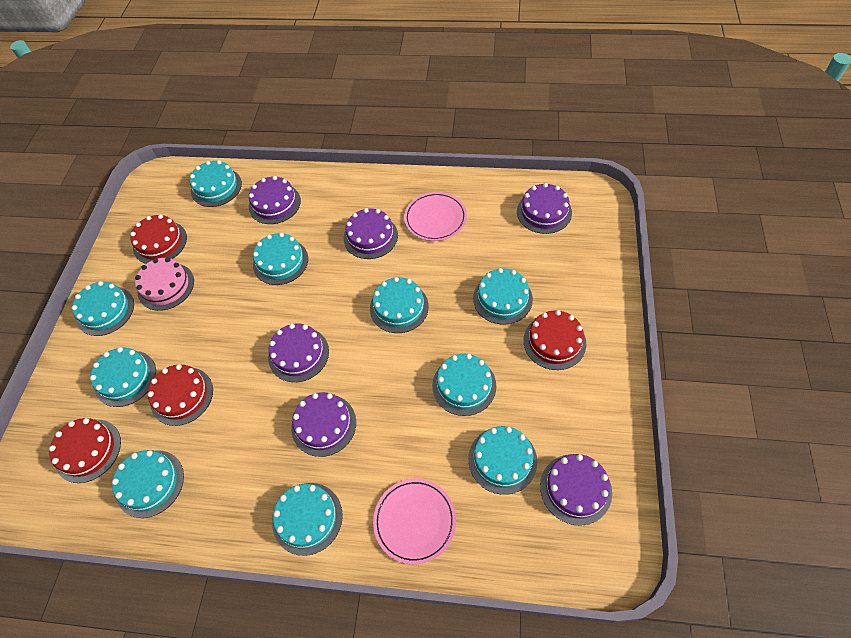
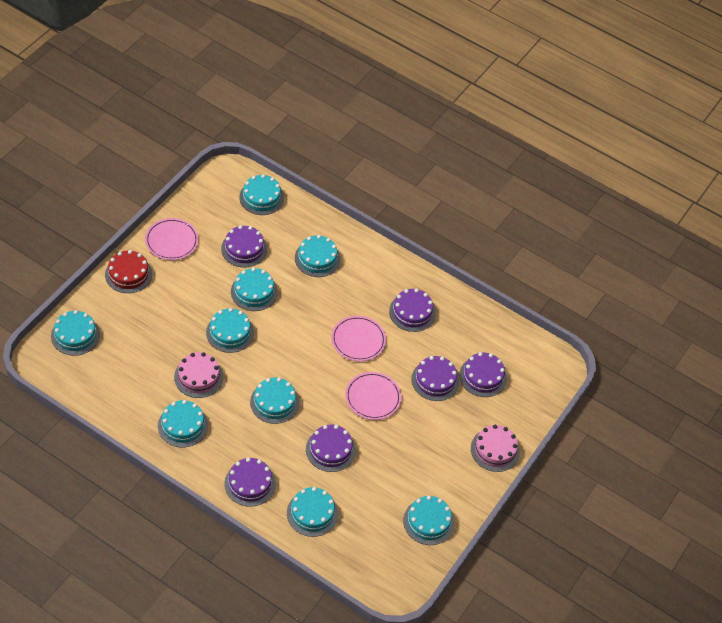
pink cake: 1 -> 2
pink plate: 2 -> 3
red cake: 4 -> 1
turquoise cake: 10 -> 9

